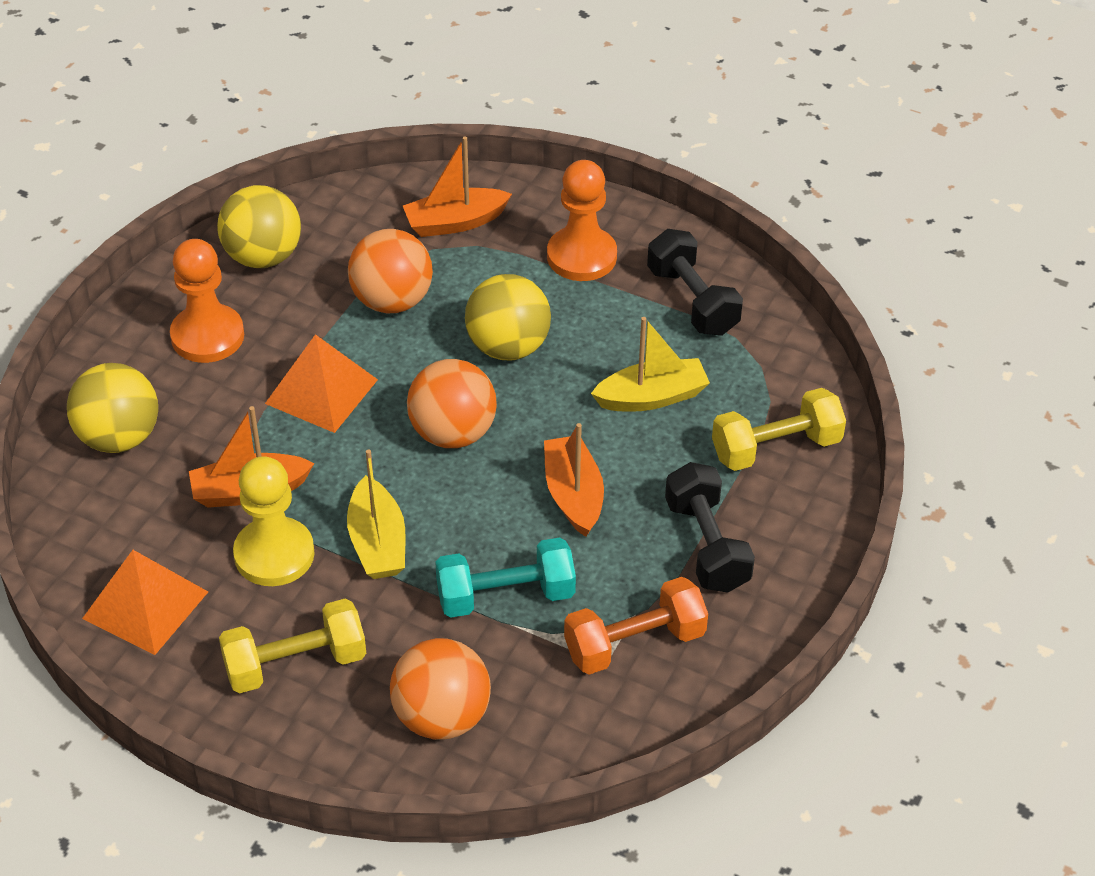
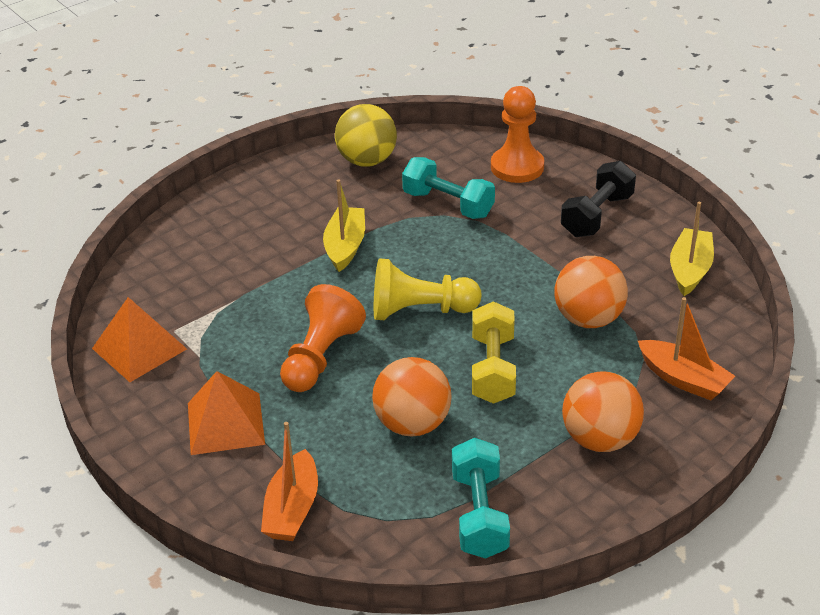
black dumbbell: 2 -> 1
orange boat: 3 -> 2
orange dumbbell: 1 -> 0
turquoise dumbbell: 1 -> 2
yellow ball: 3 -> 1
yellow dumbbell: 2 -> 1

